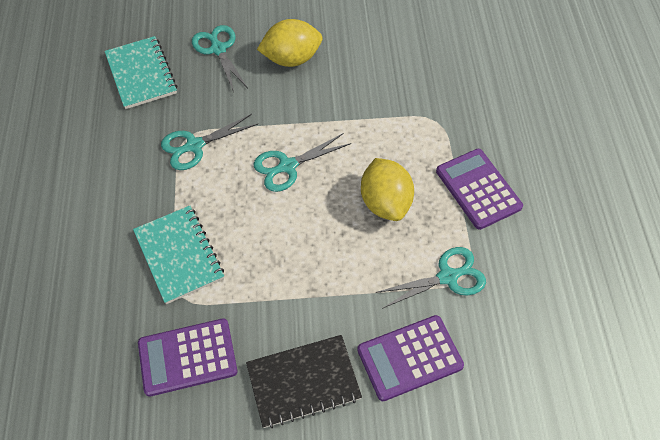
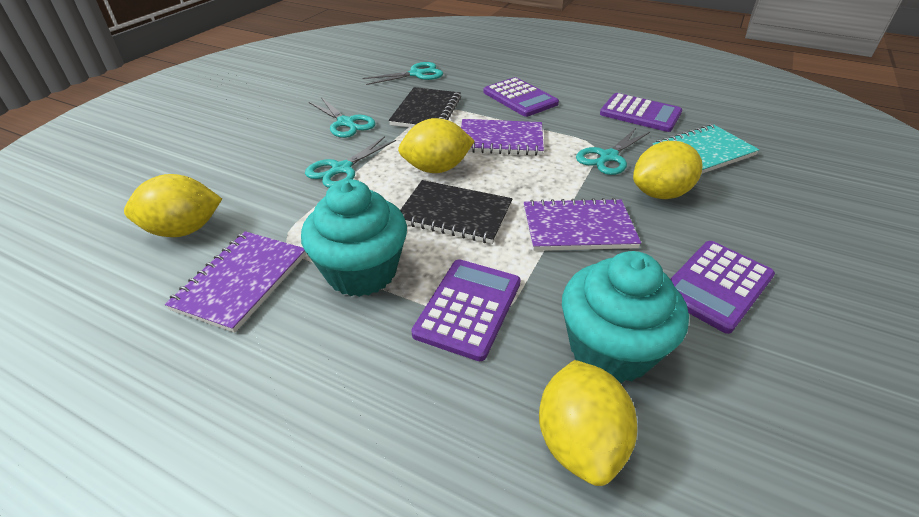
black notebook: 1 -> 2
purple calculator: 3 -> 4
purple notebook: 0 -> 3
turquoise cupcake: 0 -> 2
turquoise notebook: 2 -> 1
yellow lemon: 2 -> 4

